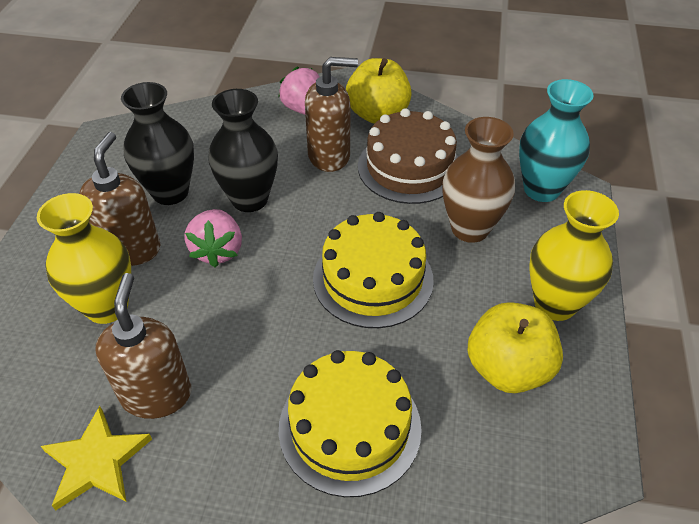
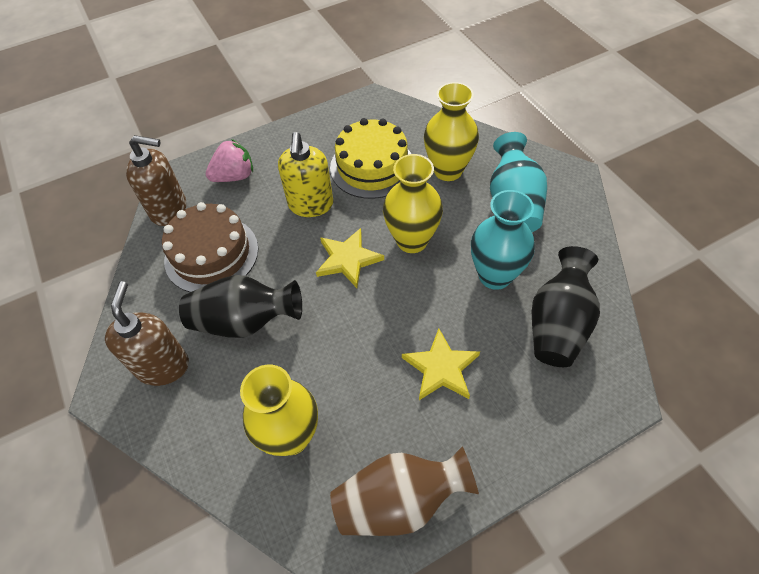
brown soap dispenser: 3 -> 2
pink strawberry: 2 -> 1
turquoise vase: 1 -> 2
yellow apple: 2 -> 0
yellow cake: 2 -> 1
yellow soap dispenser: 0 -> 1
yellow star: 1 -> 2
yellow vase: 2 -> 3

